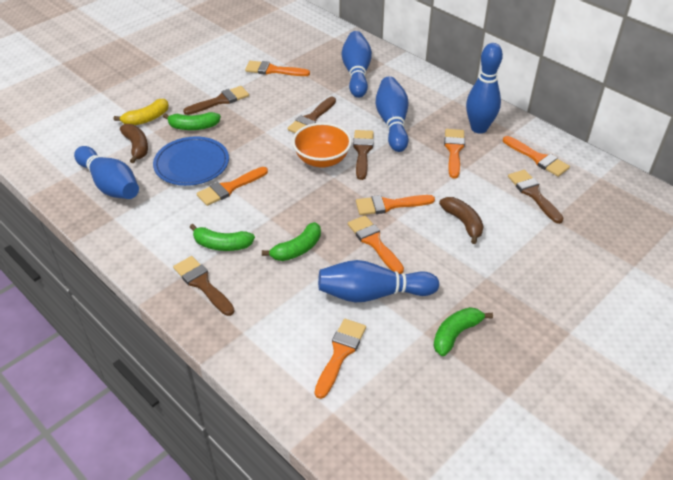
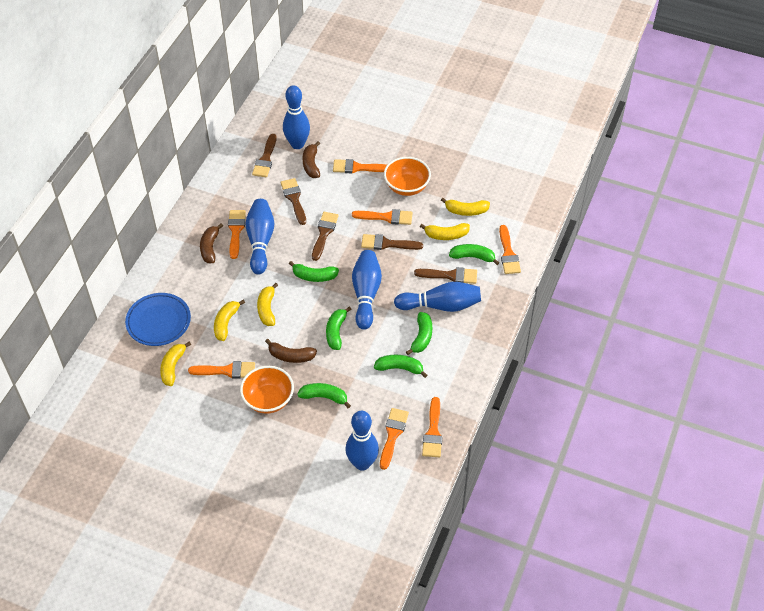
brown banana: 2 -> 3
green banana: 4 -> 6
orange bowl: 1 -> 2
yellow banana: 1 -> 5

